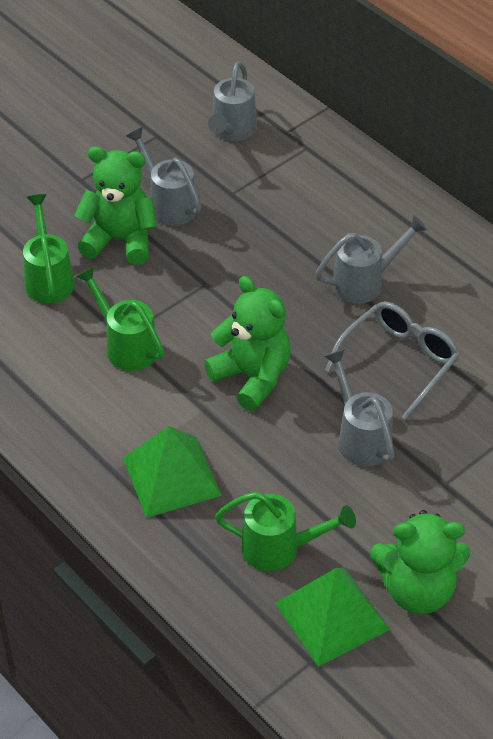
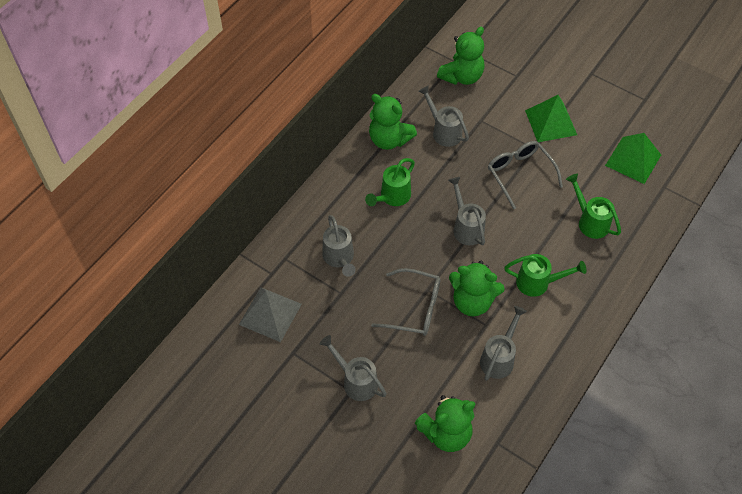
green teddy bear: 3 -> 4
grey glasses: 1 -> 2
grey pyramid: 0 -> 1
grey watering can: 4 -> 5

